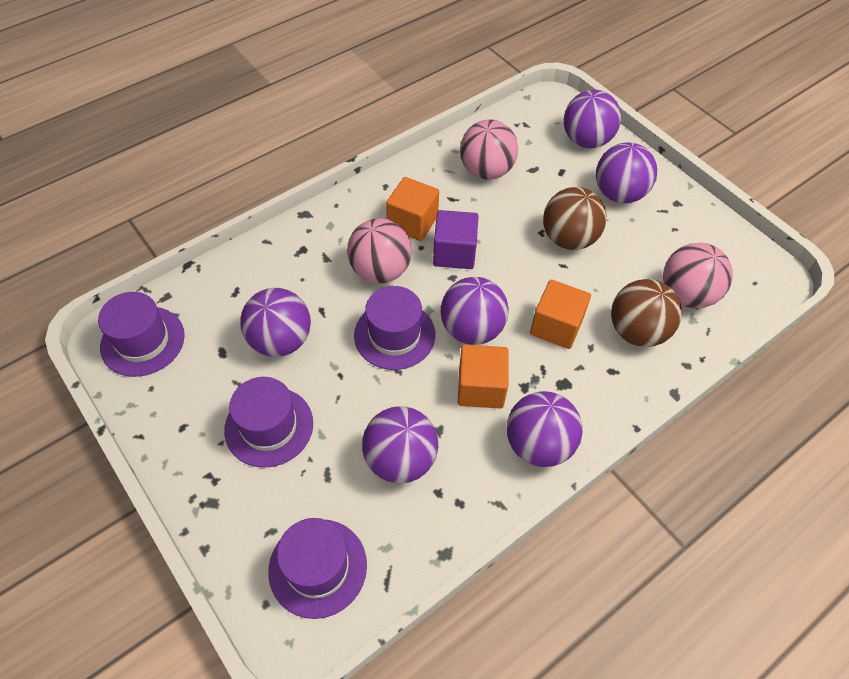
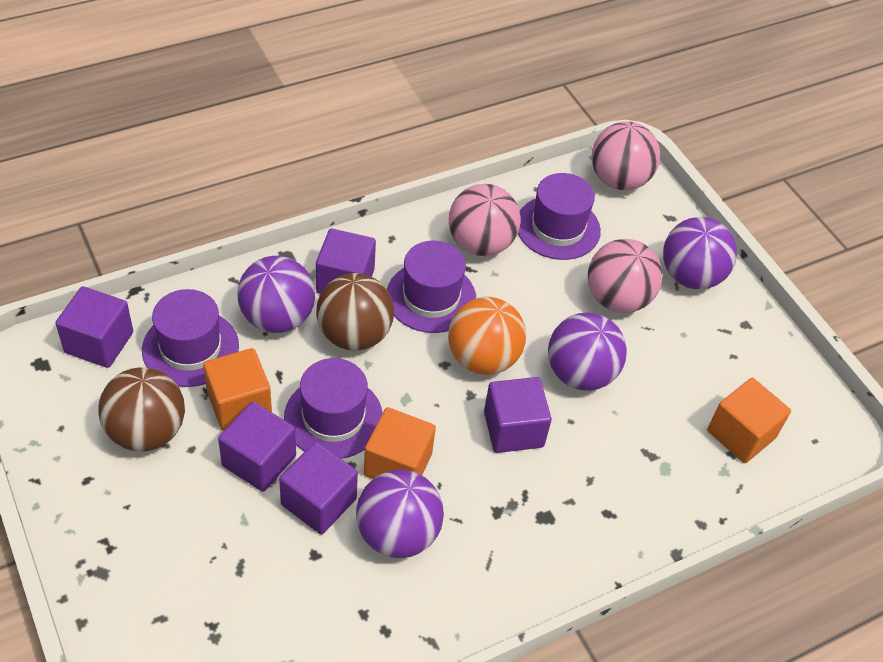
orange ball: 0 -> 1
purple ball: 6 -> 4
purple cube: 1 -> 5

